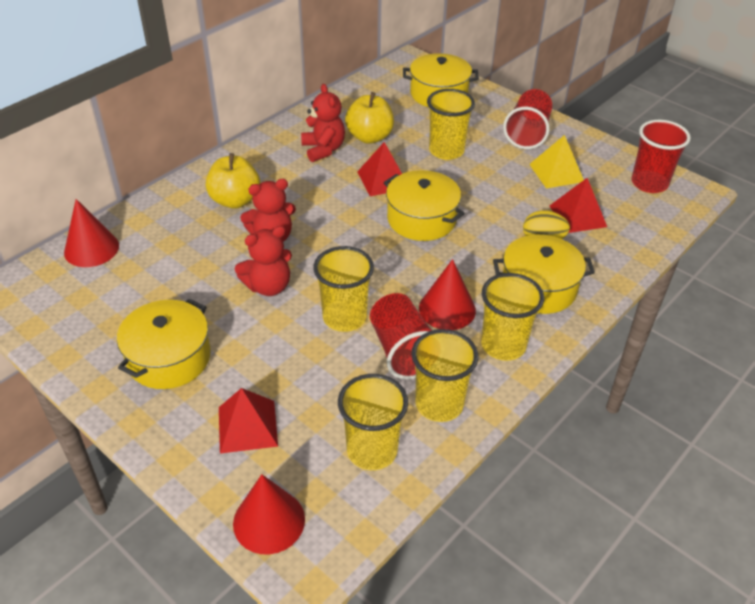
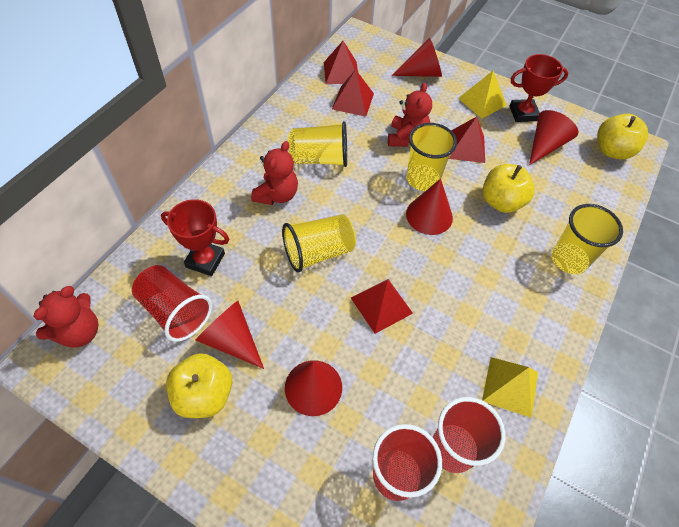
red cone: 3 -> 5
red pyramid: 3 -> 4
red trophy: 0 -> 2
yellow apple: 2 -> 3
yellow cup: 5 -> 4
yellow egg: 1 -> 0
yellow pot: 4 -> 0
yellow pyramid: 1 -> 2

